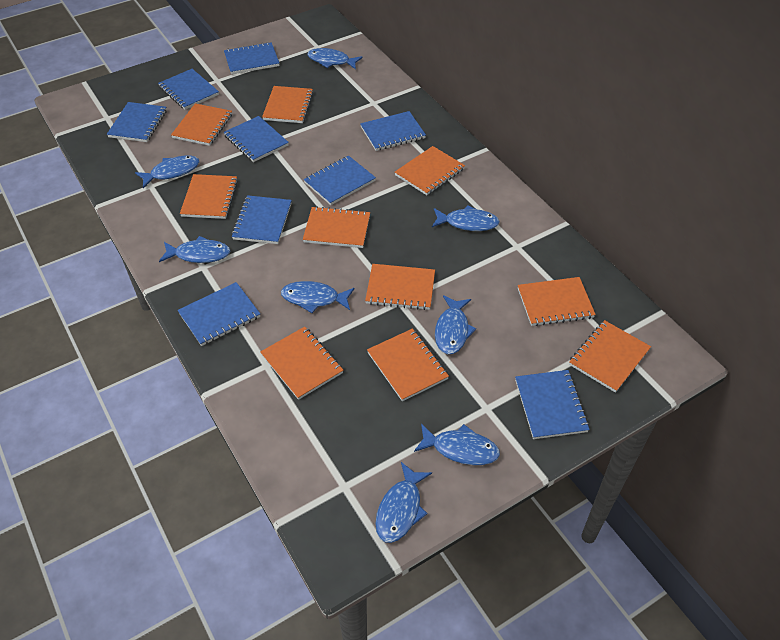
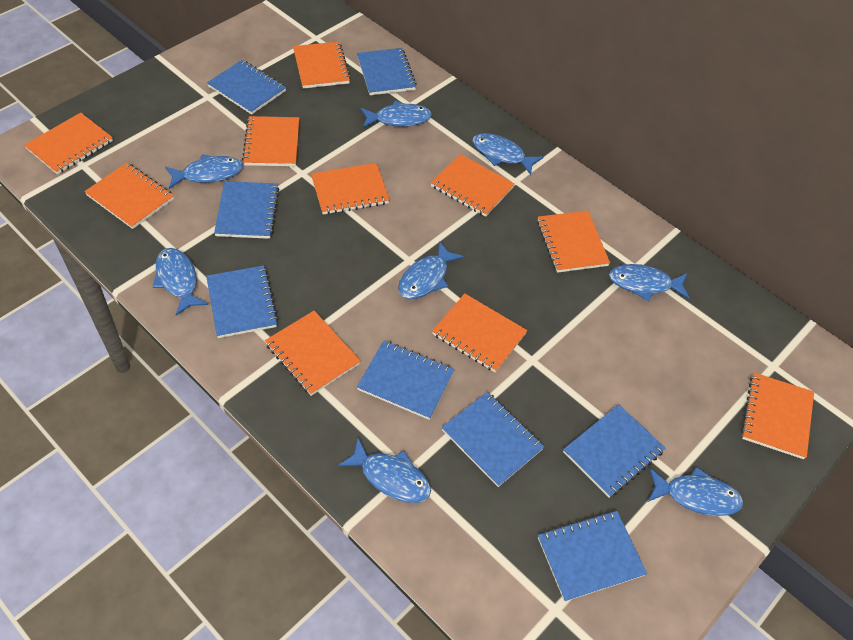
blue notebook: 9 -> 8

